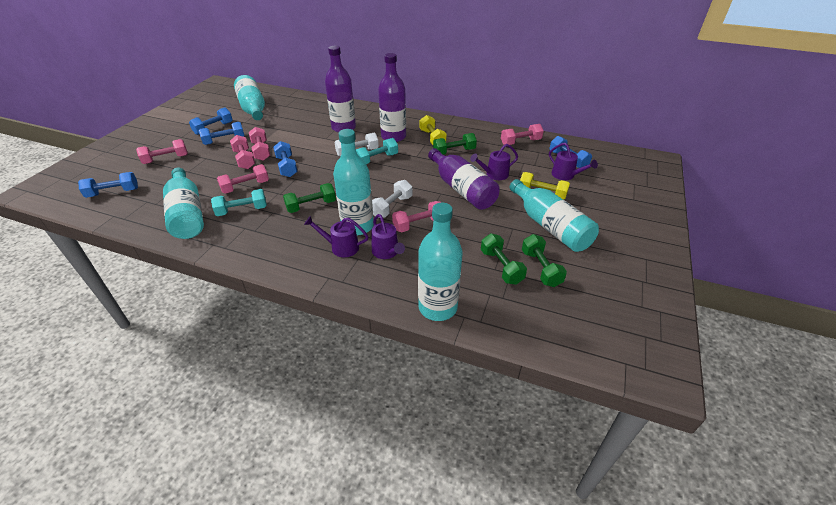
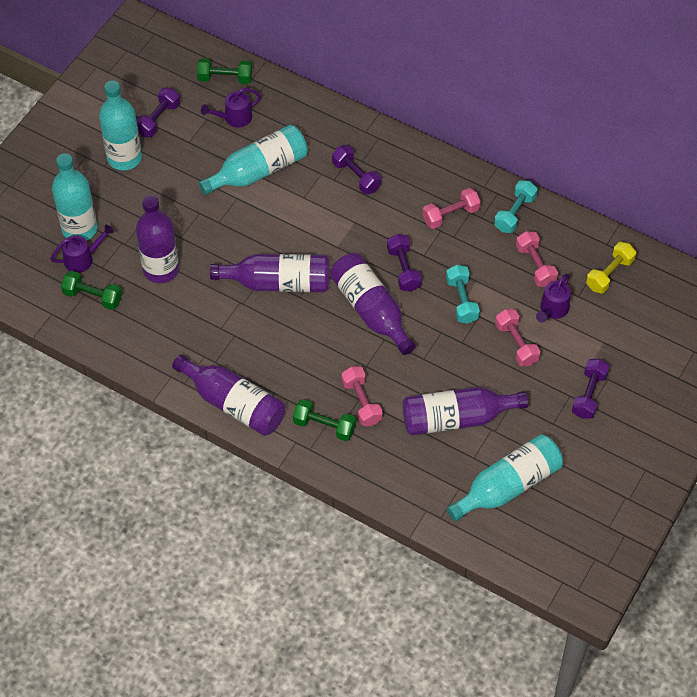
blue dumbbell: 5 -> 0
green dumbbell: 4 -> 3
pink dumbbell: 6 -> 4
purple bottle: 3 -> 5
purple dumbbell: 0 -> 4
purple watering can: 4 -> 3
turquoise bottle: 5 -> 4
white dumbbell: 2 -> 0
yellow dumbbell: 2 -> 1

